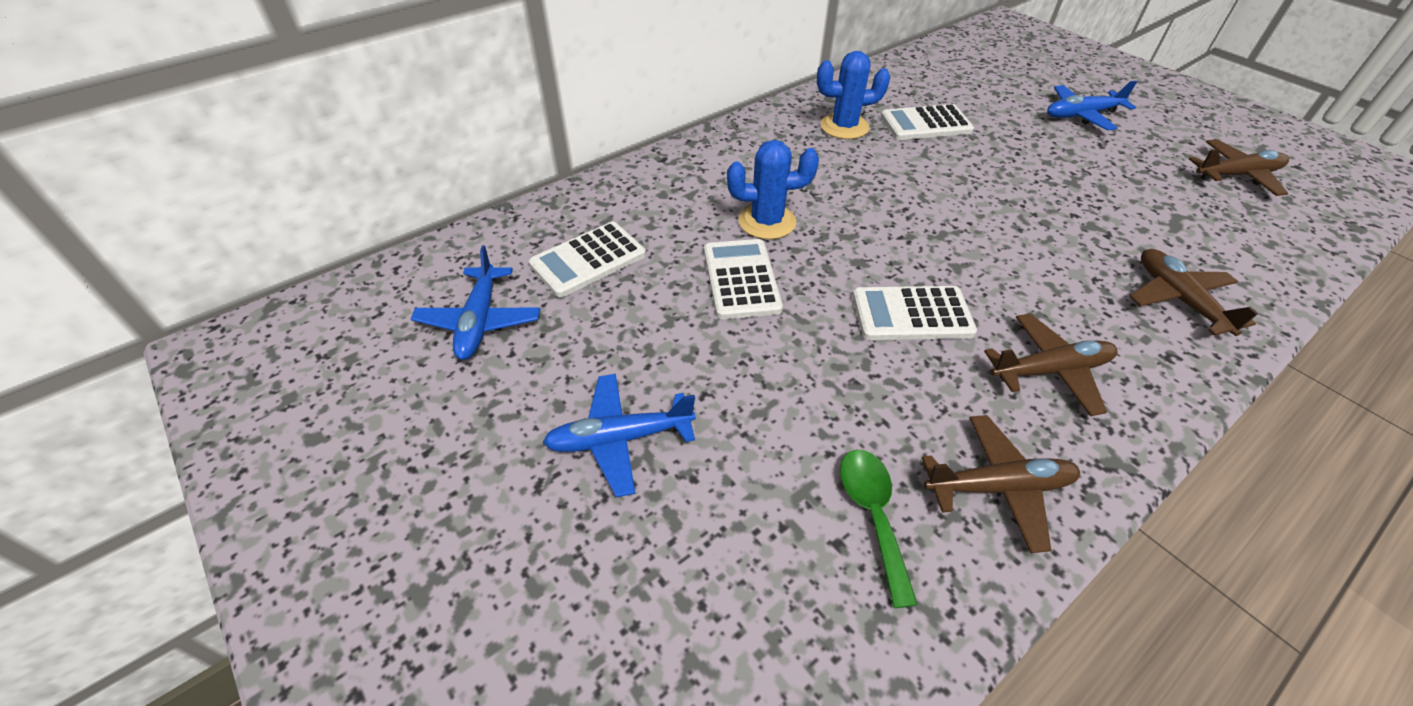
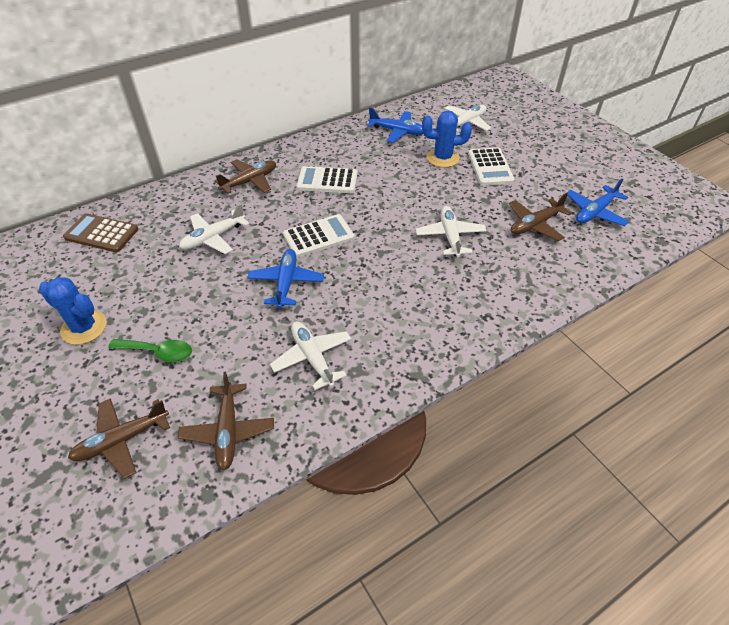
brown calculator: 0 -> 1
white calculator: 4 -> 3
white plane: 0 -> 4

